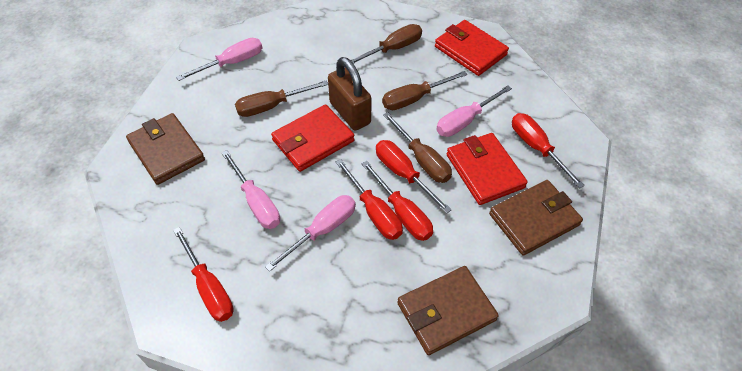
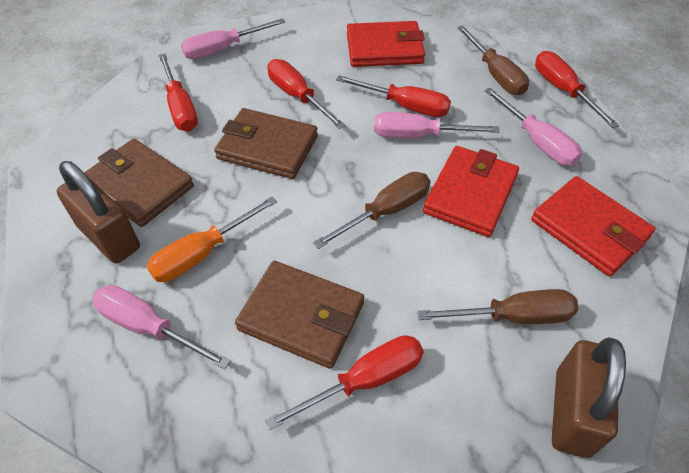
brown padlock: 1 -> 2
brown screwdriver: 4 -> 3
orange screwdriver: 0 -> 1

